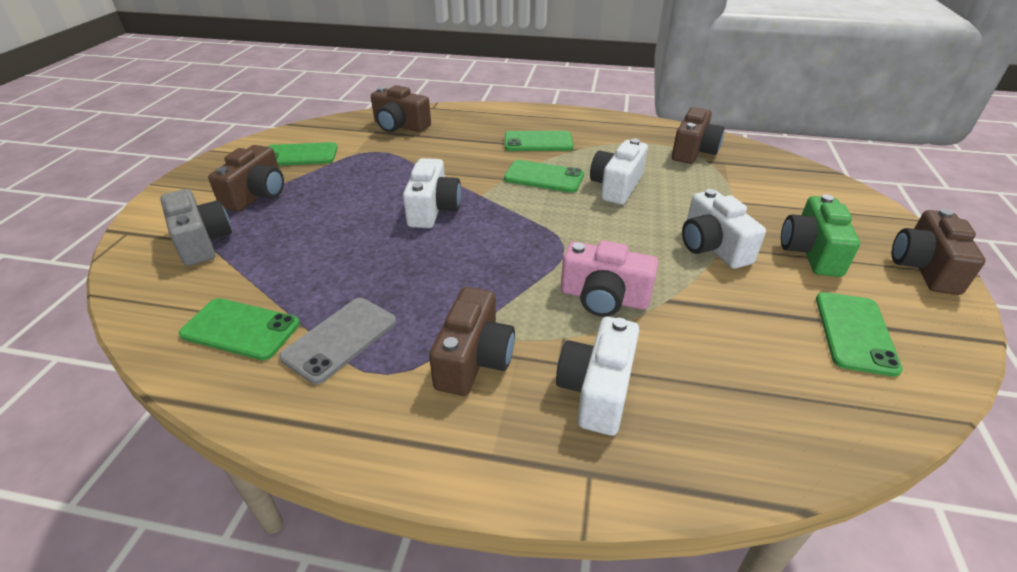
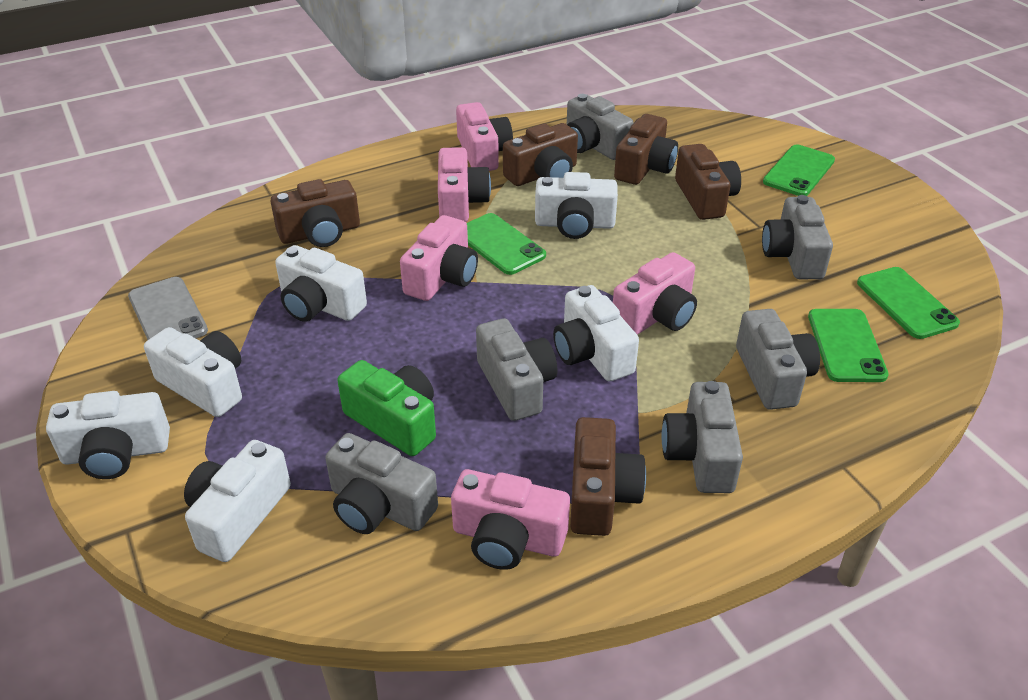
green phone: 5 -> 4
grey camera: 1 -> 6
pink camera: 1 -> 5
white camera: 4 -> 6

